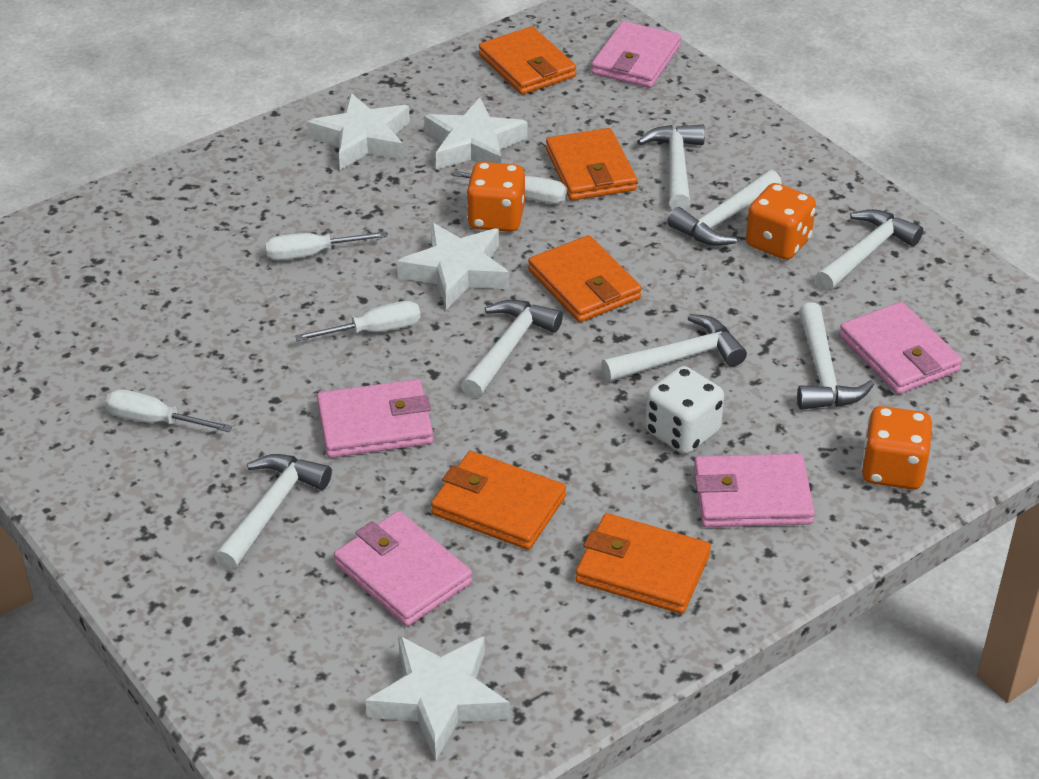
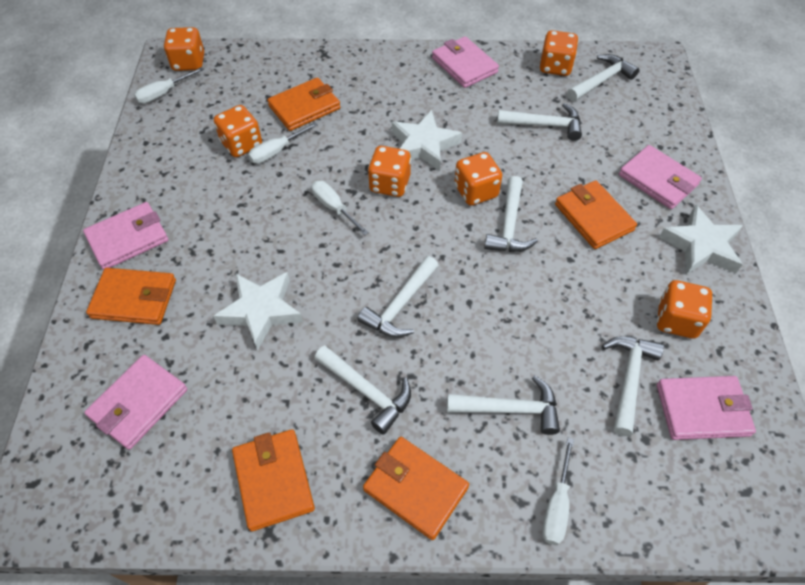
orange dice: 3 -> 6
white dice: 1 -> 0
white star: 4 -> 3

